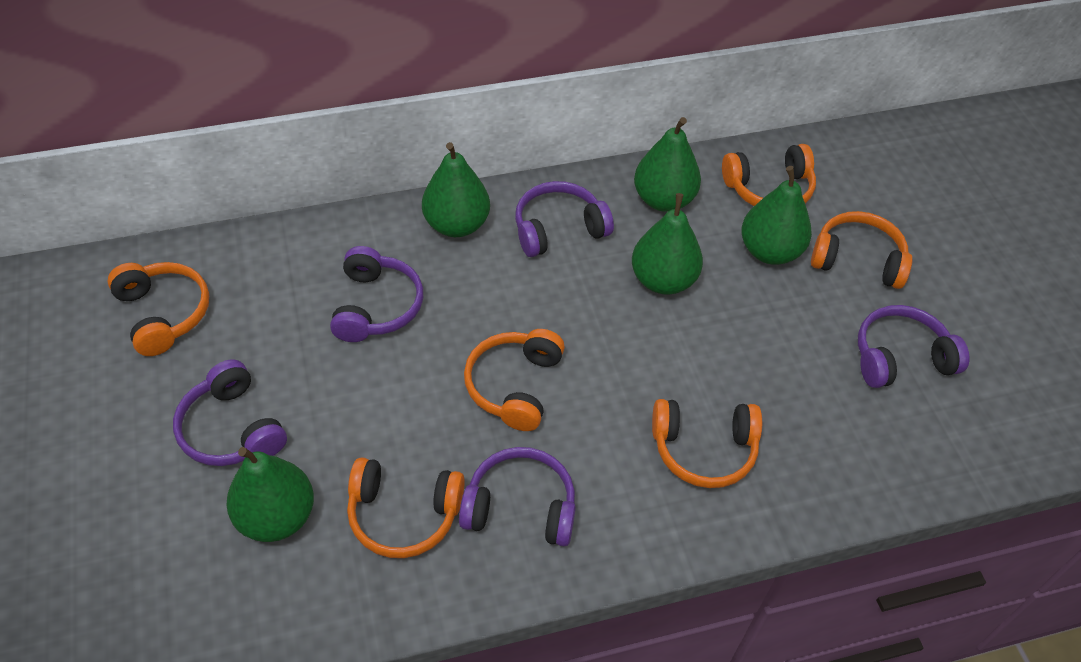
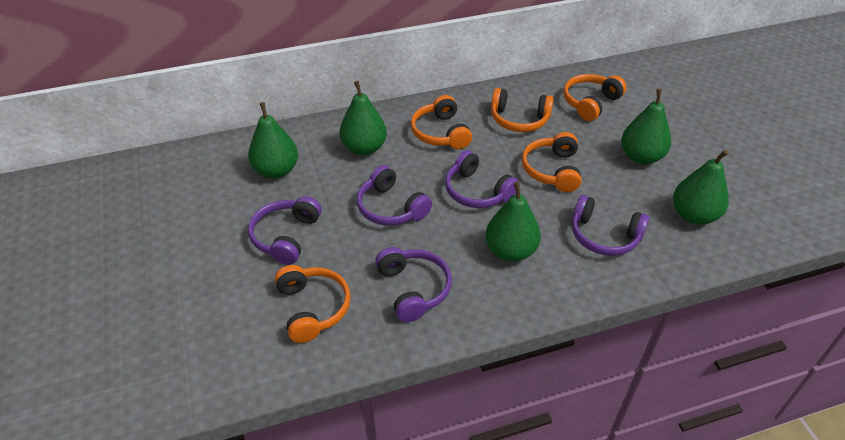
orange headphones: 6 -> 5

